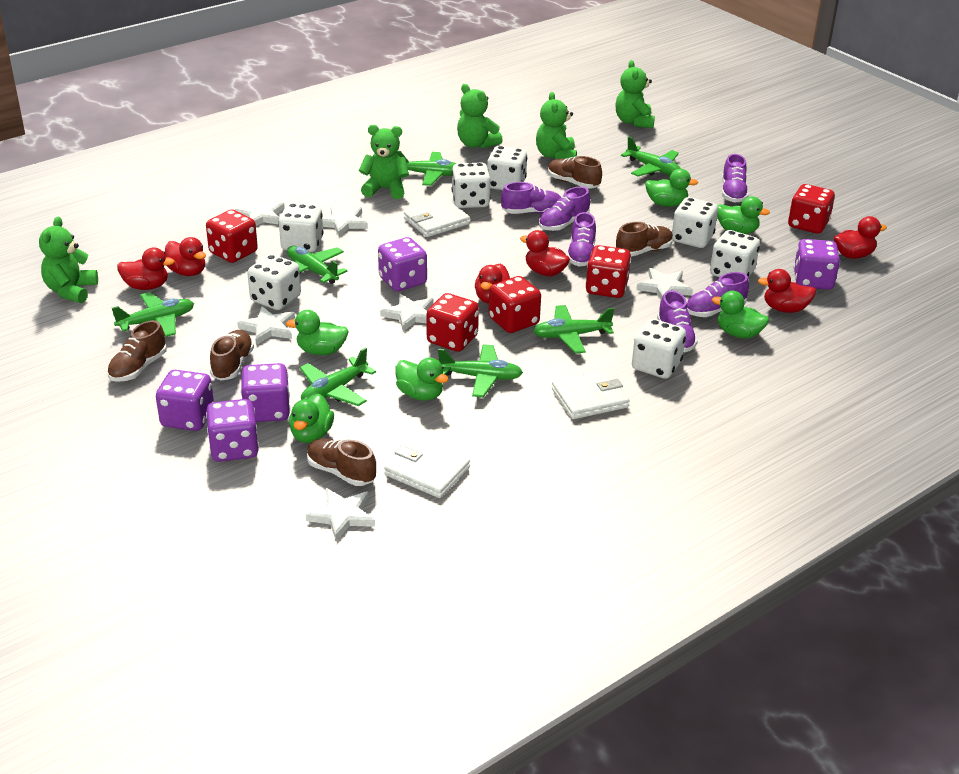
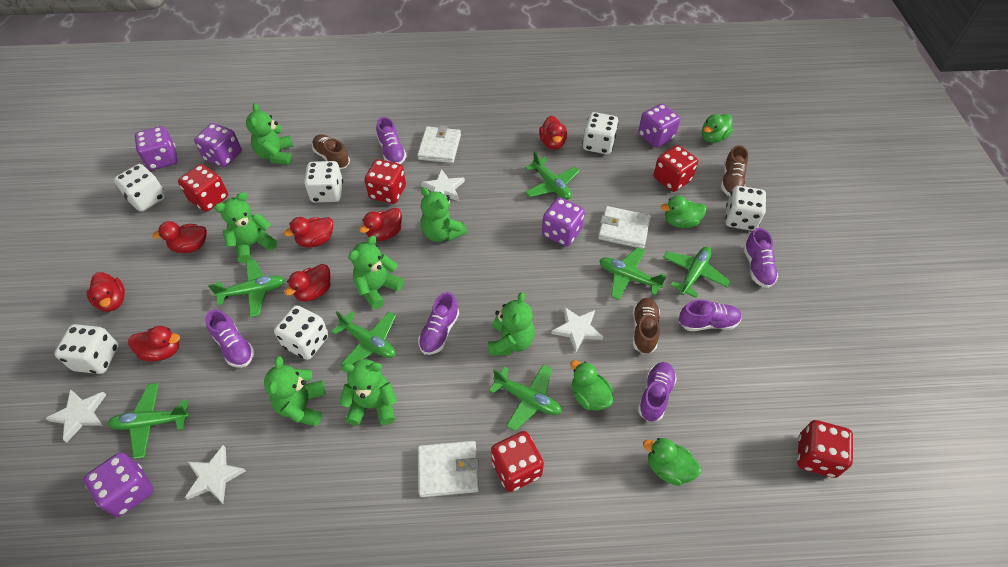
brown shoe: 5 -> 3
green duck: 6 -> 4
green teddy bear: 5 -> 7
red duck: 6 -> 7
white dice: 7 -> 6
white star: 6 -> 4

